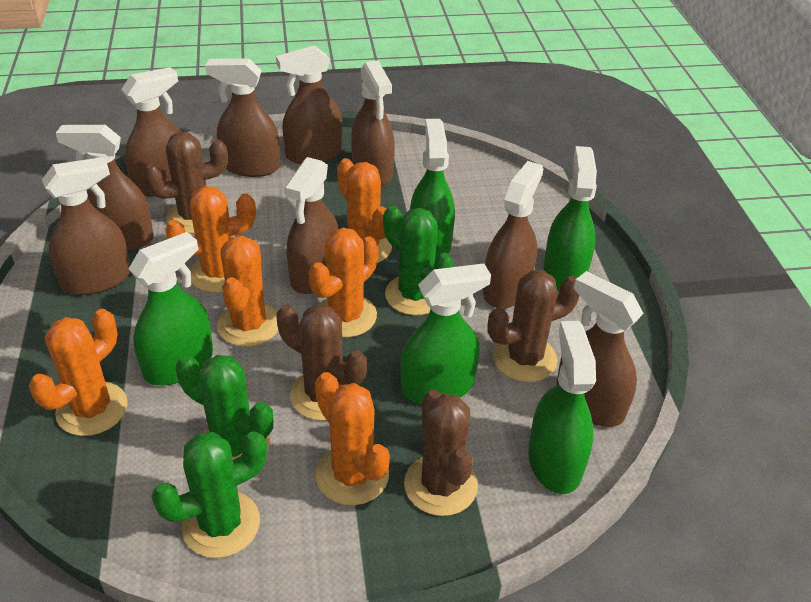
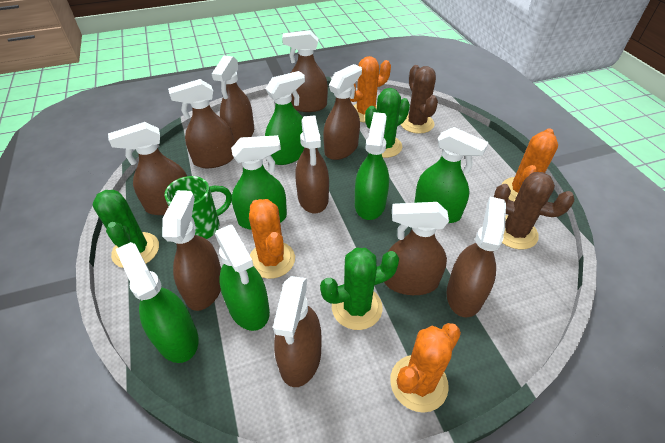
brown cactus: 4 -> 2
brown spray bottle: 9 -> 10
green mug: 0 -> 1
green spray bottle: 5 -> 6
orange cactus: 6 -> 4

